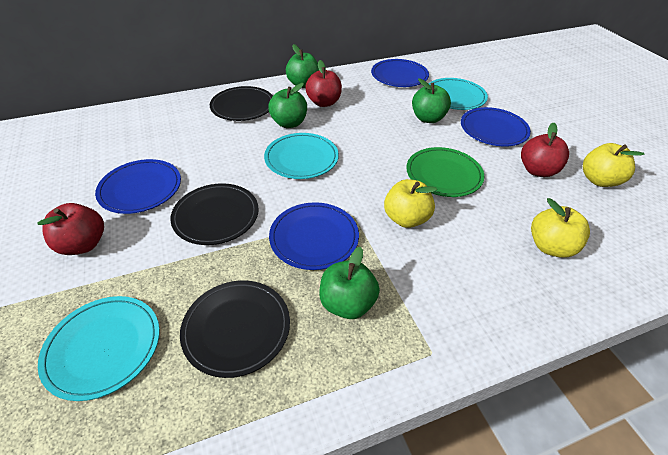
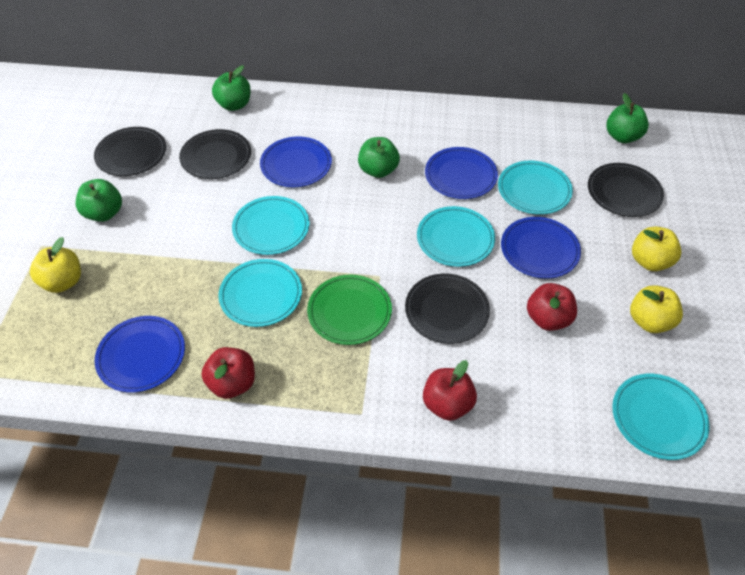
black plate: 3 -> 4
turquoise plate: 3 -> 5

